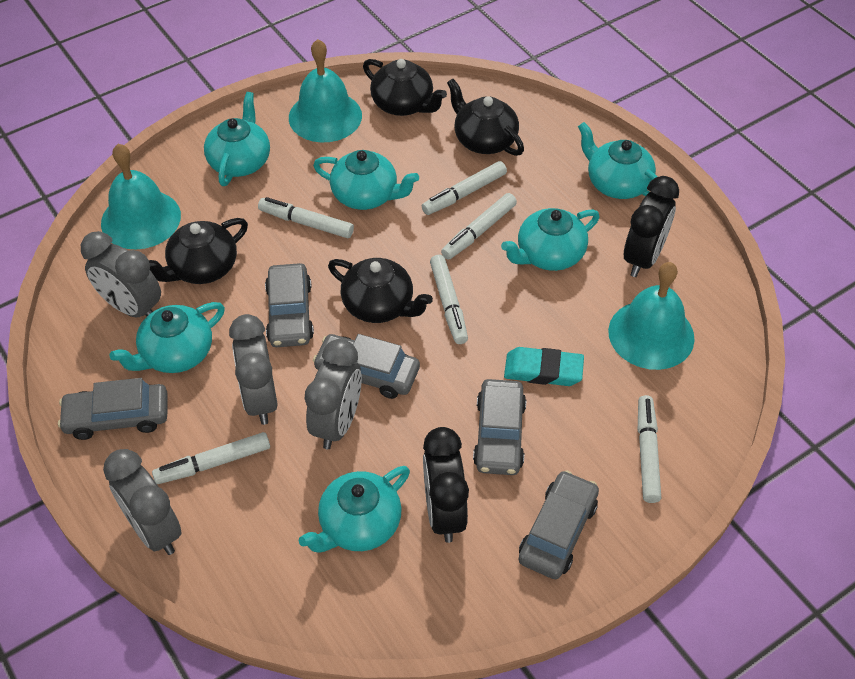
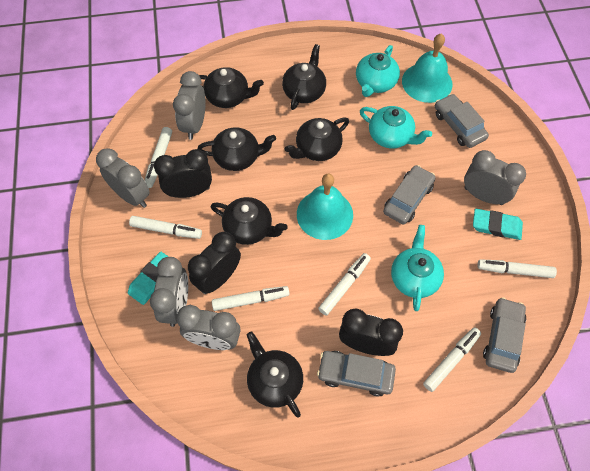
black clock: 2 -> 3
black teapot: 4 -> 6
grey car: 5 -> 4
grey clock: 4 -> 5
turquoise bell: 3 -> 2
turquoise eraser: 1 -> 2
turquoise teapot: 6 -> 3

